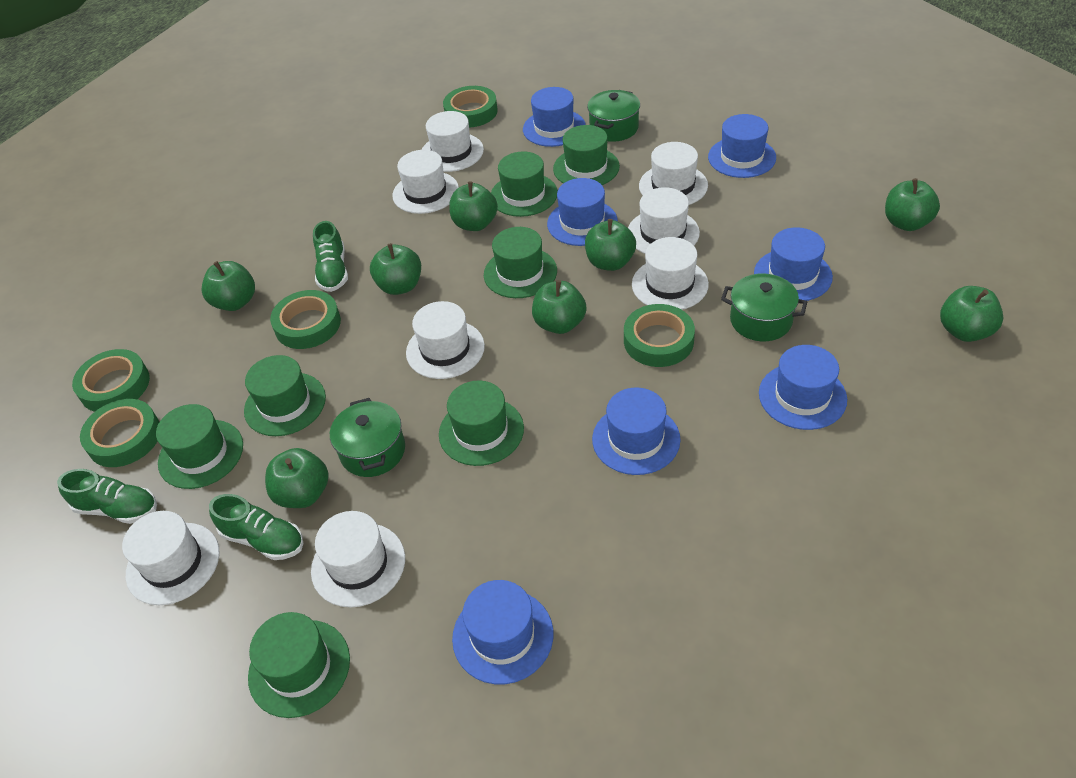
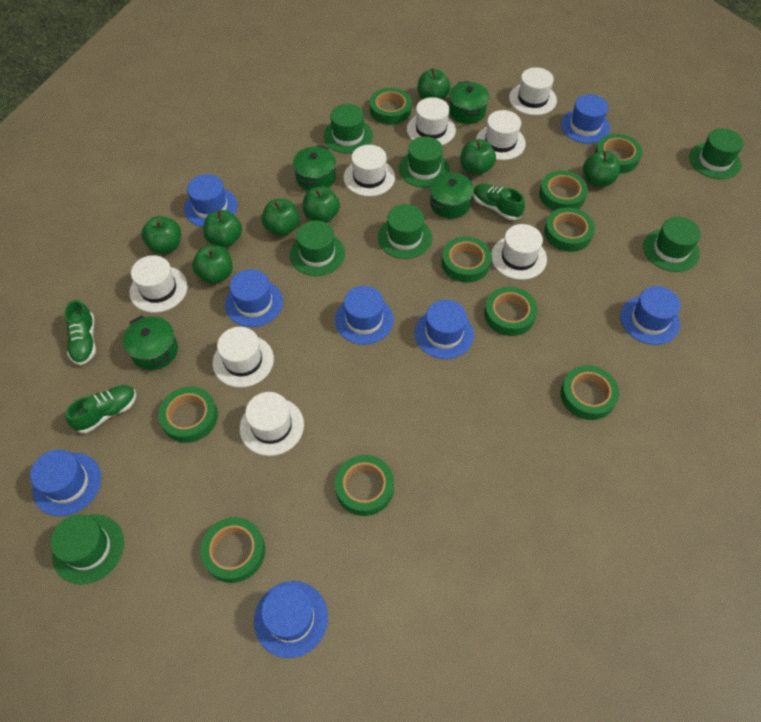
blue hat: 7 -> 8
green pot: 3 -> 4
green tape: 5 -> 10

